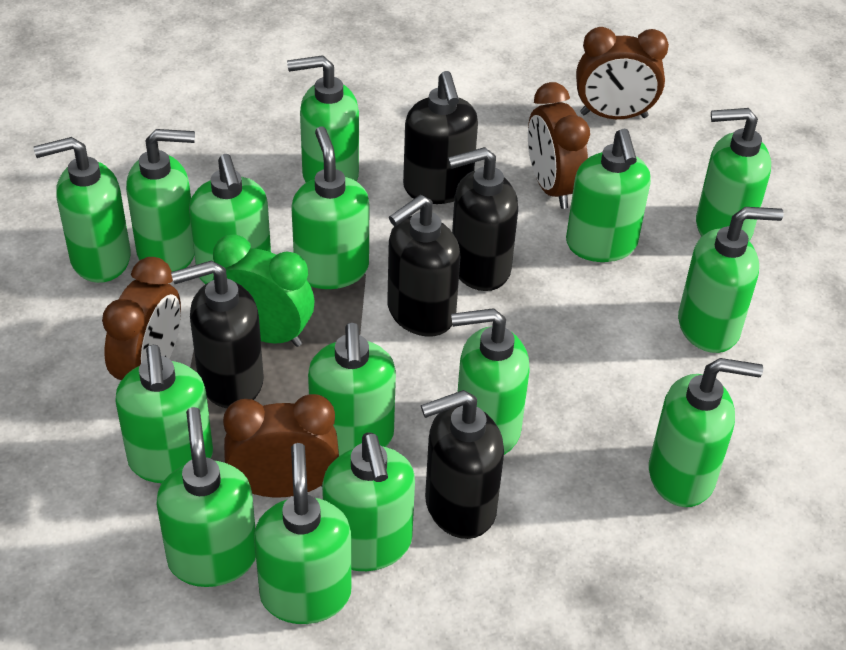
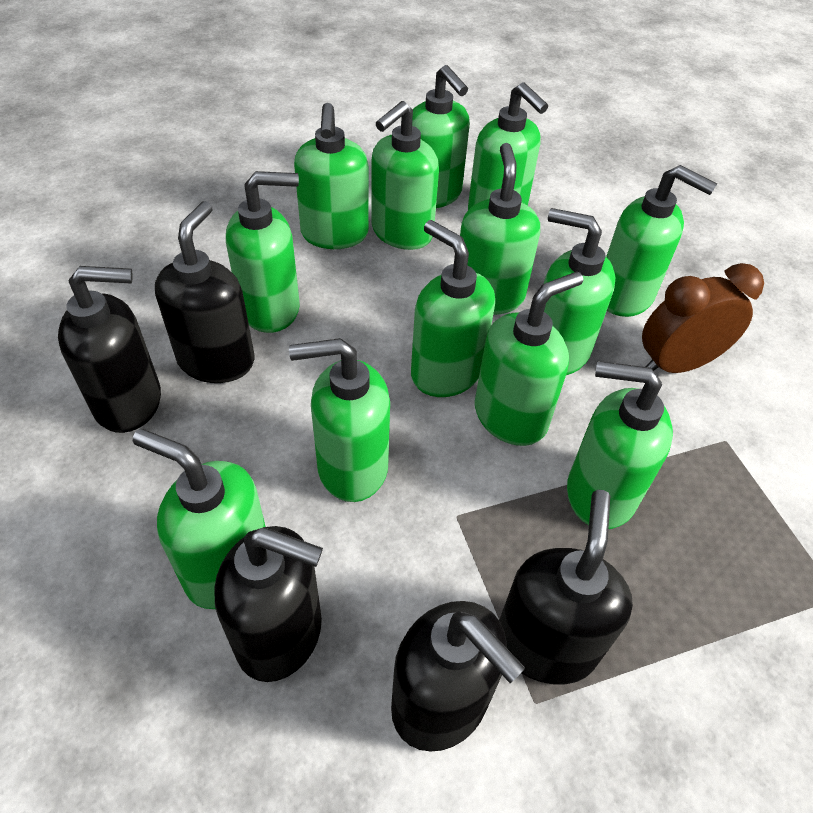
brown clock: 4 -> 1
green clock: 1 -> 0
green soap dispenser: 15 -> 13

